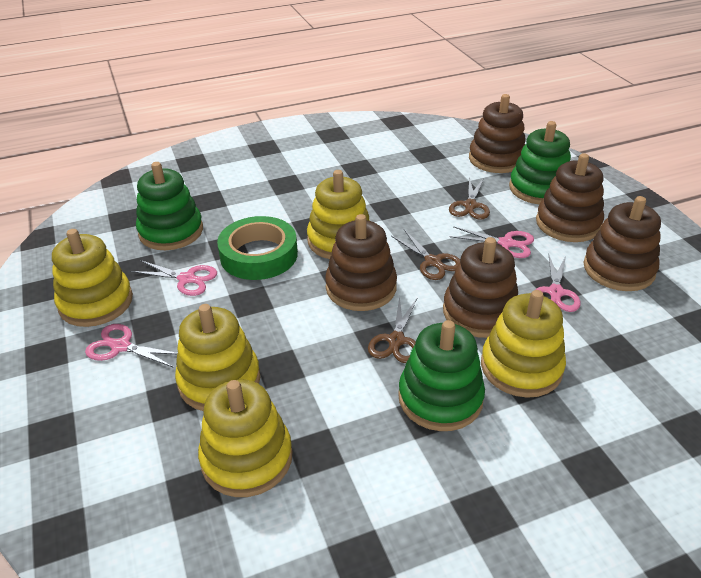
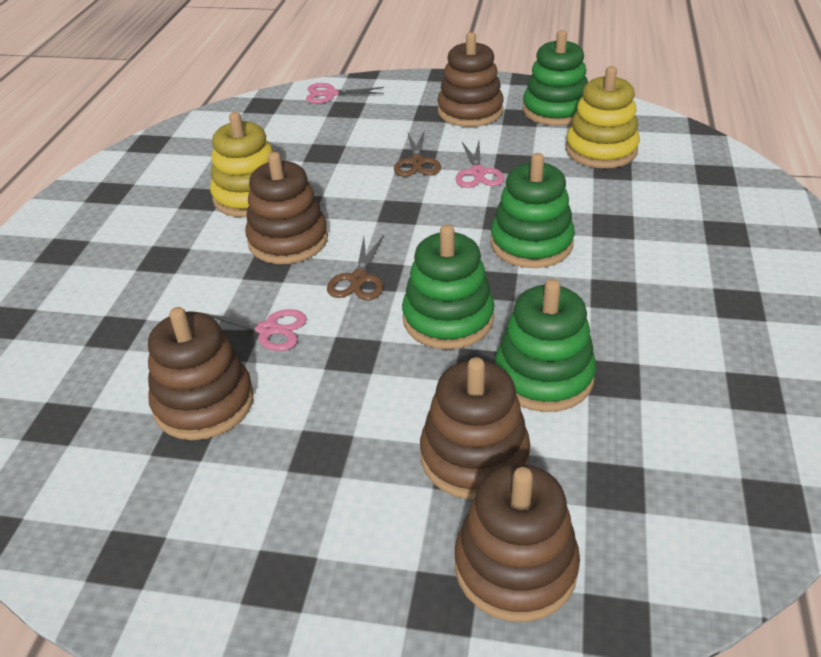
brown scissors: 3 -> 2
green stacking toy: 3 -> 4
green tape: 1 -> 0
pink scissors: 4 -> 3
yellow stacking toy: 5 -> 2

